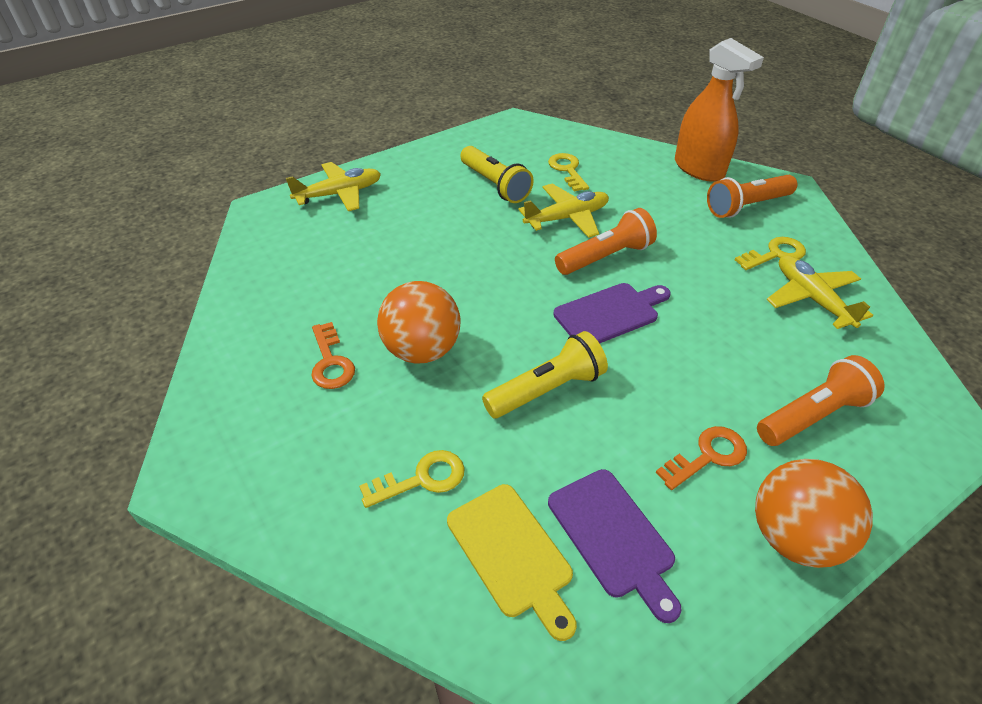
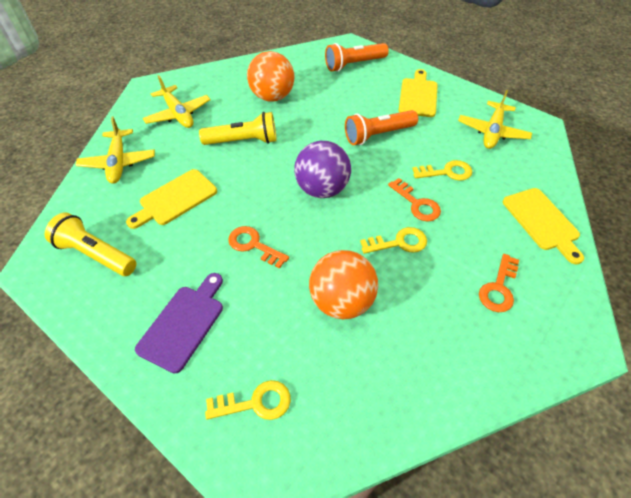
orange flashlight: 3 -> 2
orange key: 2 -> 3
orange spray bottle: 1 -> 0
purple ball: 0 -> 1
purple cutting board: 2 -> 1
yellow cutting board: 1 -> 3

